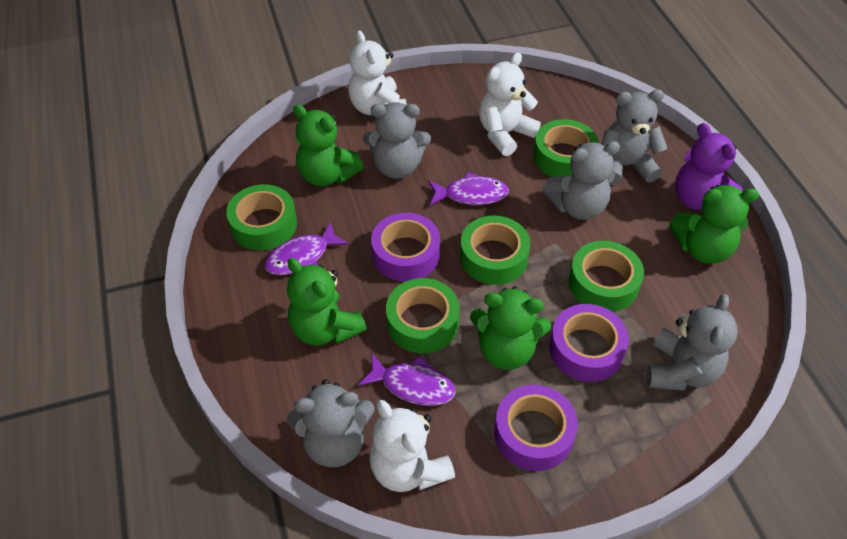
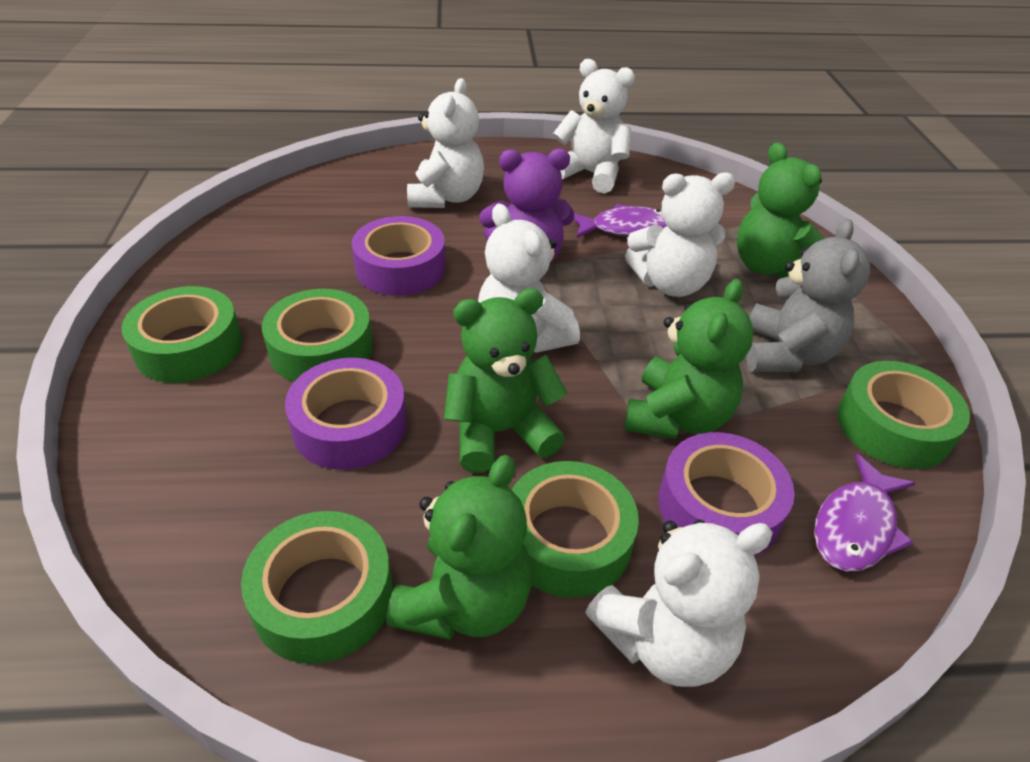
grey teddy bear: 5 -> 1
purple fish: 3 -> 2
white teddy bear: 3 -> 5

